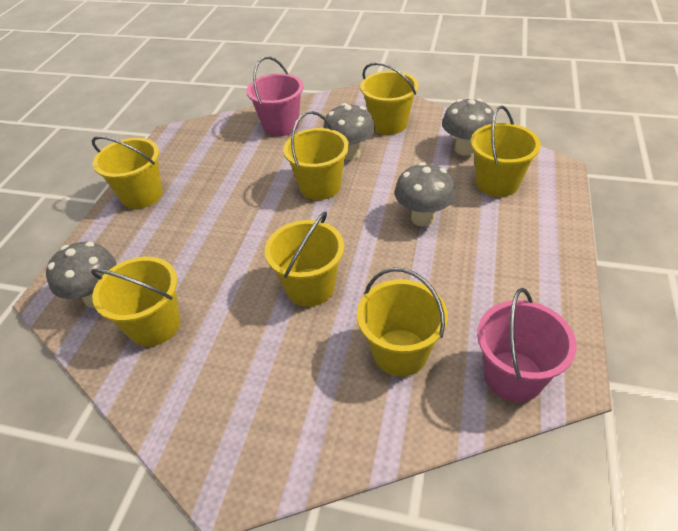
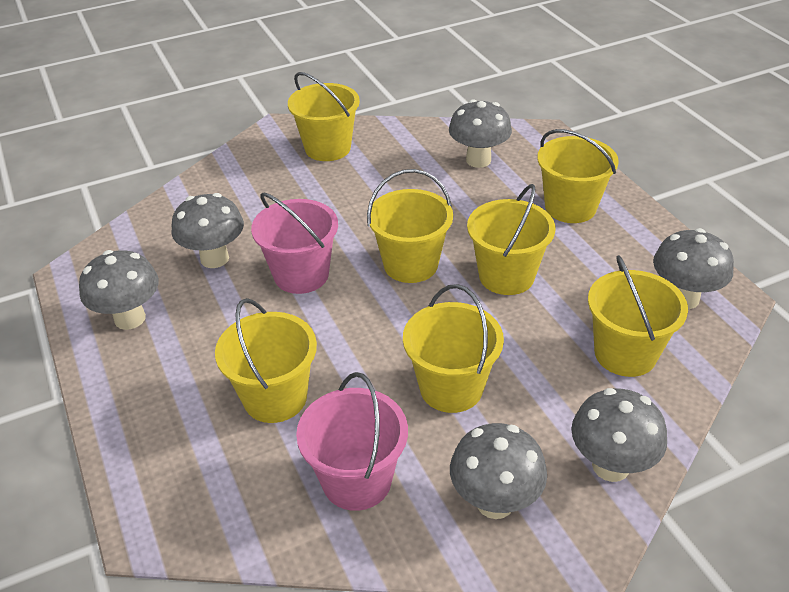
grey mushroom: 4 -> 6

